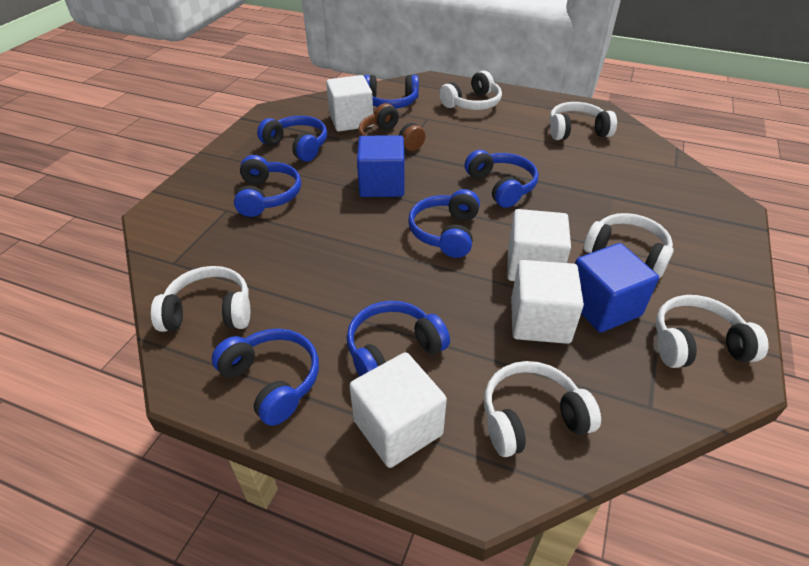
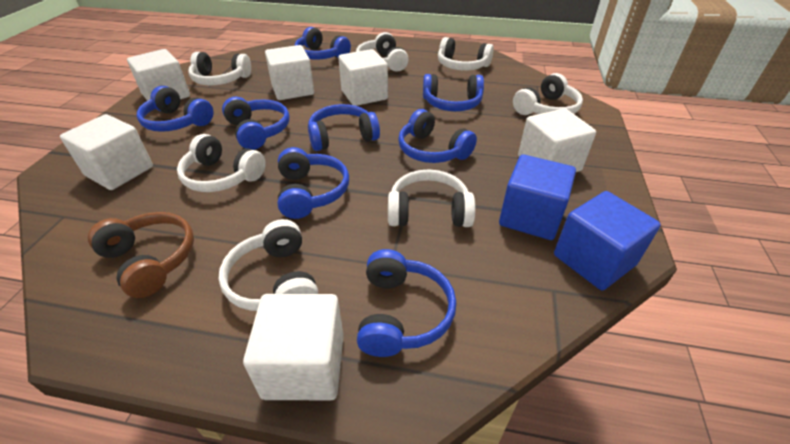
blue headphones: 7 -> 8
white cube: 4 -> 6
white headphones: 6 -> 7

